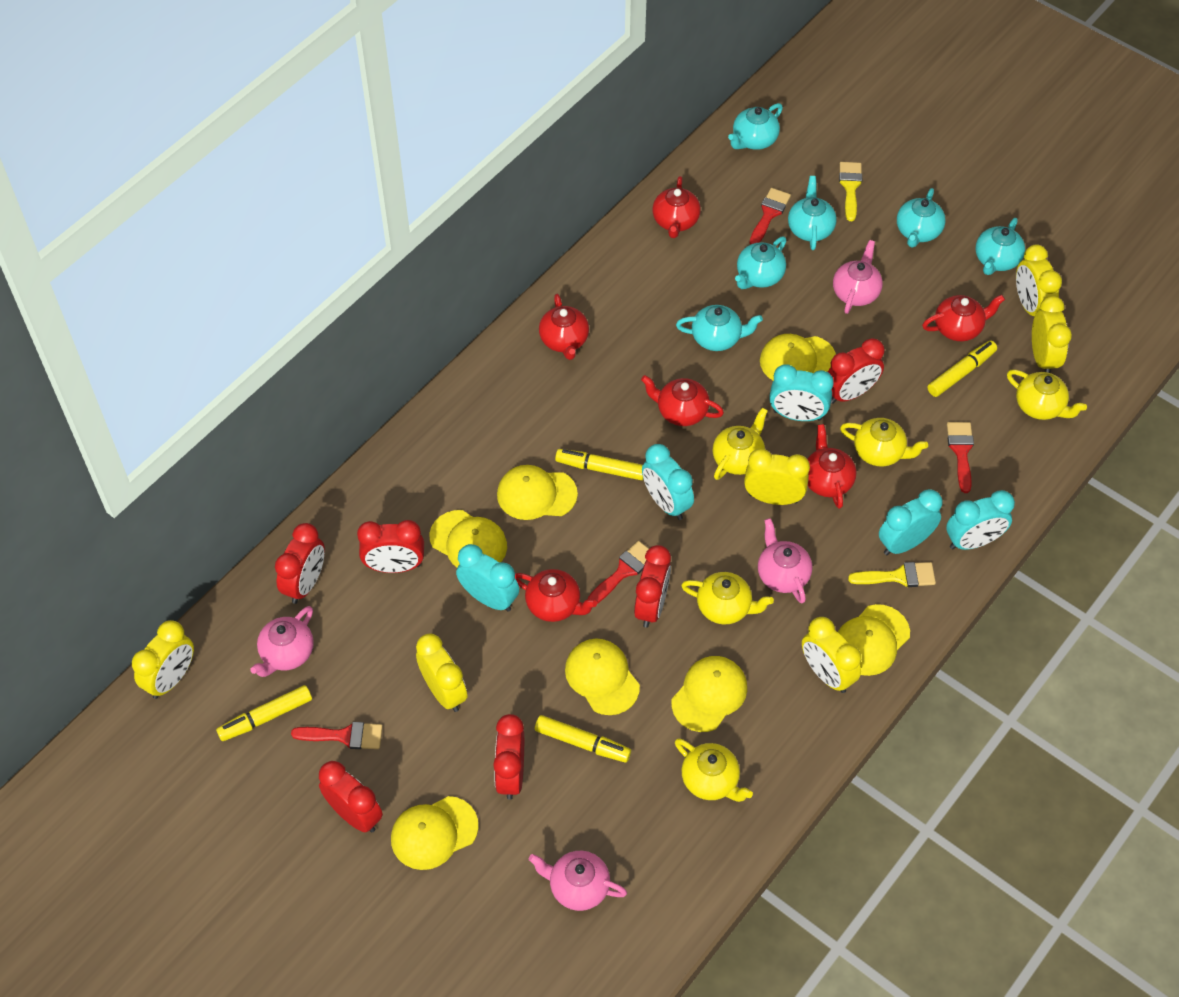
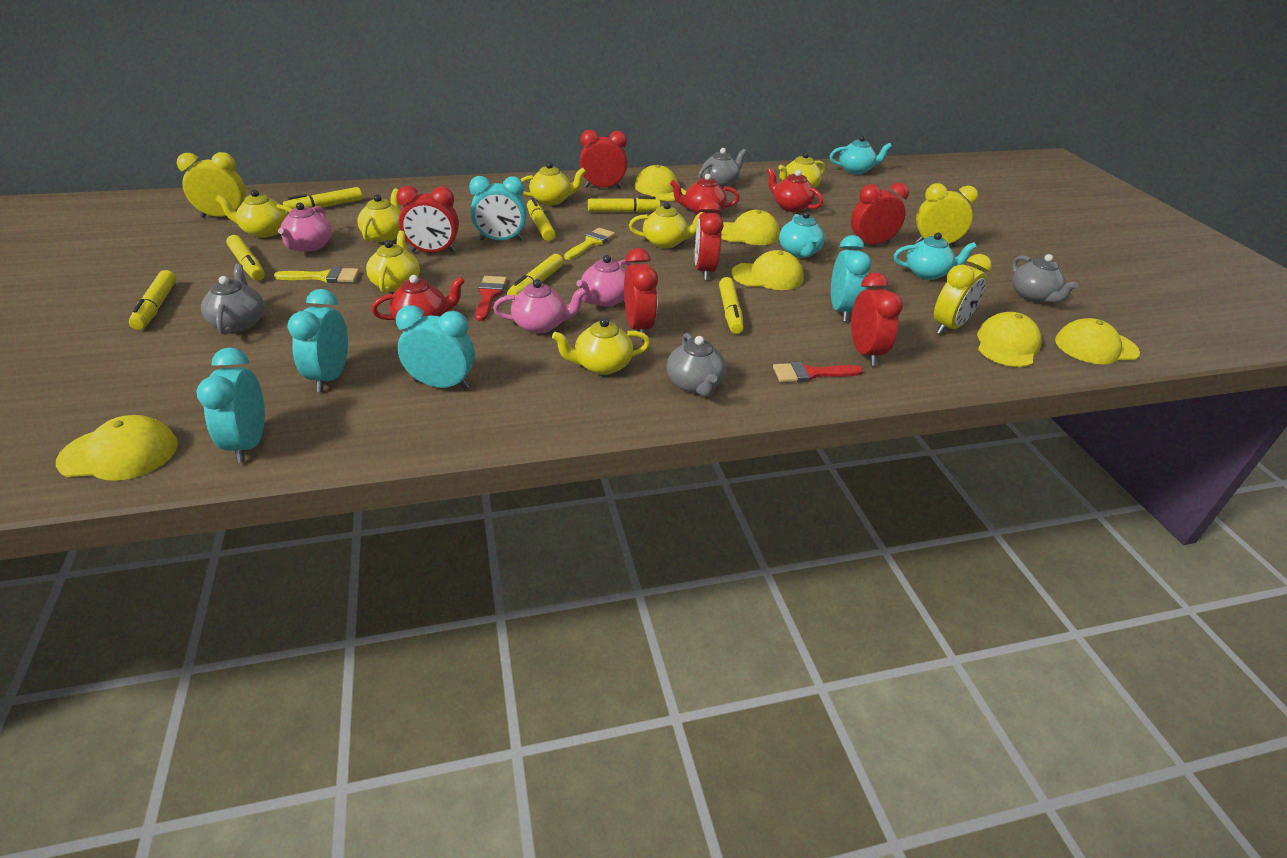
grey teapot: 0 -> 4
pink teapot: 4 -> 3
red brush: 4 -> 2
red teapot: 6 -> 3
turquoise teapot: 6 -> 3
yellow cap: 7 -> 6
yellow clock: 6 -> 3
yellow marker: 4 -> 7
yellow teapot: 5 -> 7

